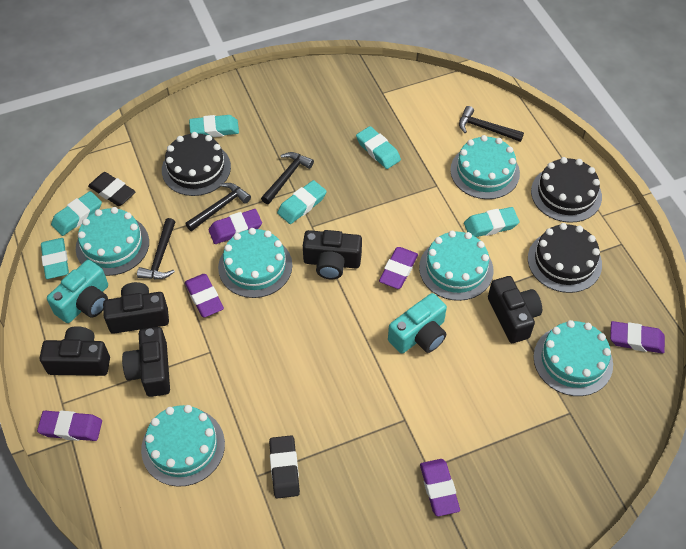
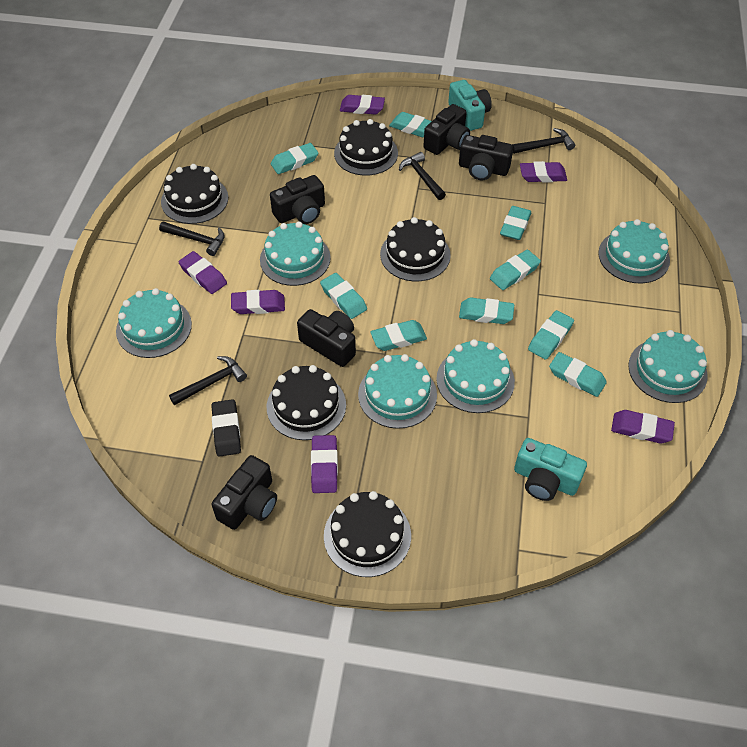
black cake: 3 -> 5
black eraser: 2 -> 1
turquoise eraser: 6 -> 9

